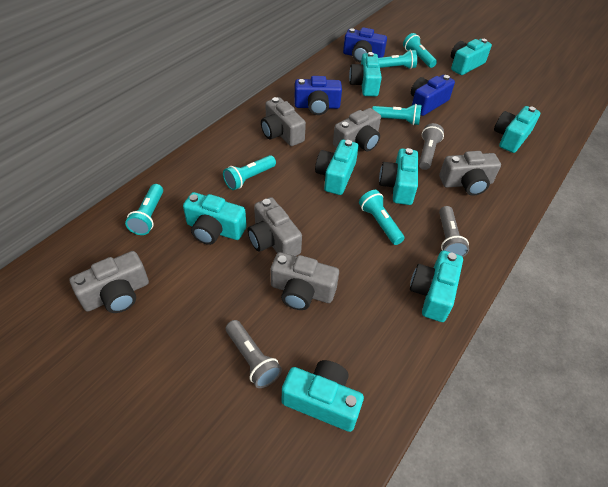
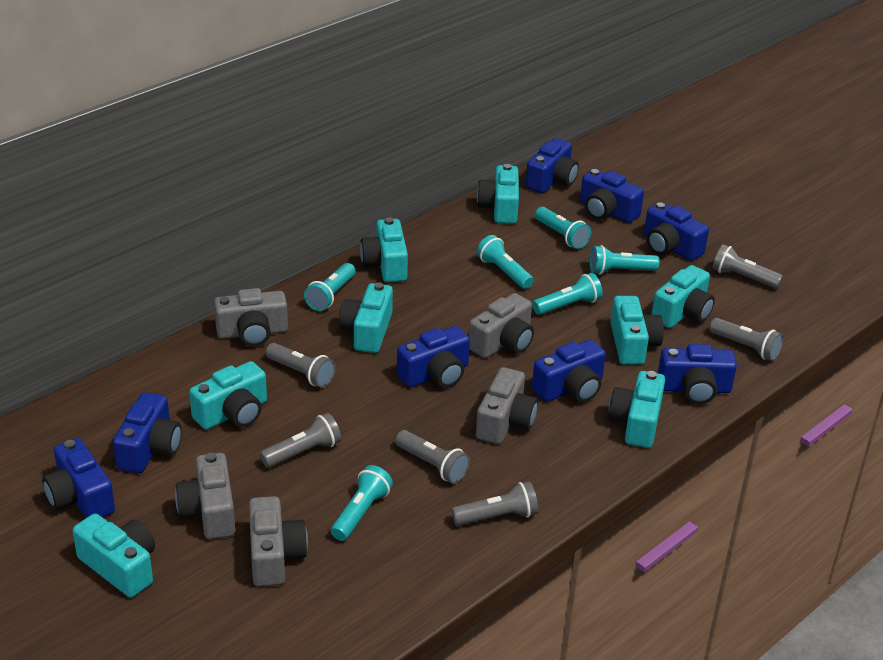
blue camera: 3 -> 8
grey camera: 6 -> 5
grey flashlight: 3 -> 6

